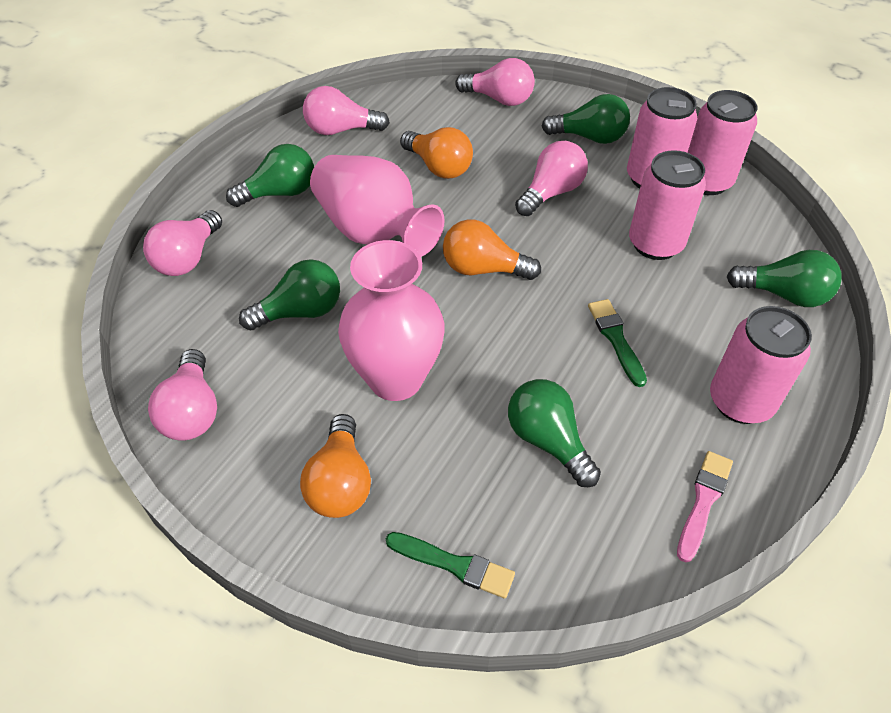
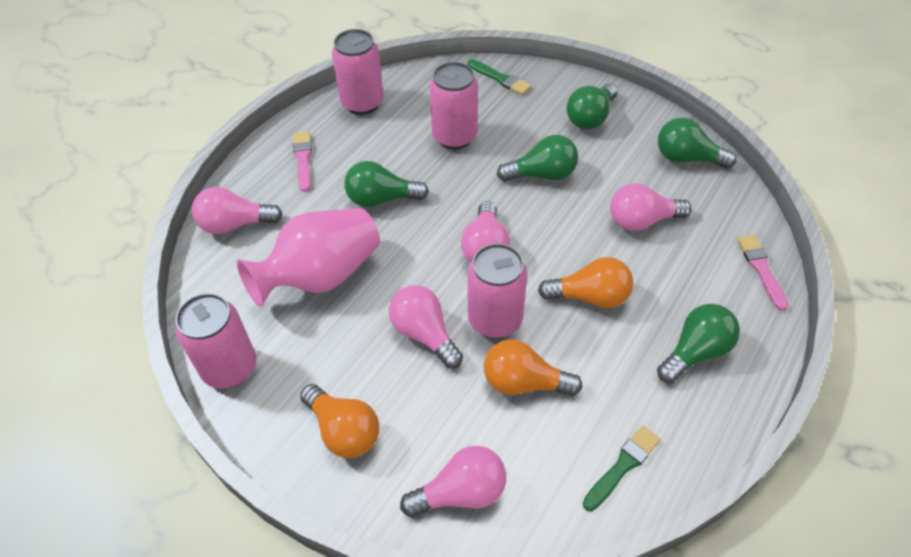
pink brush: 1 -> 2
pink vase: 2 -> 1

